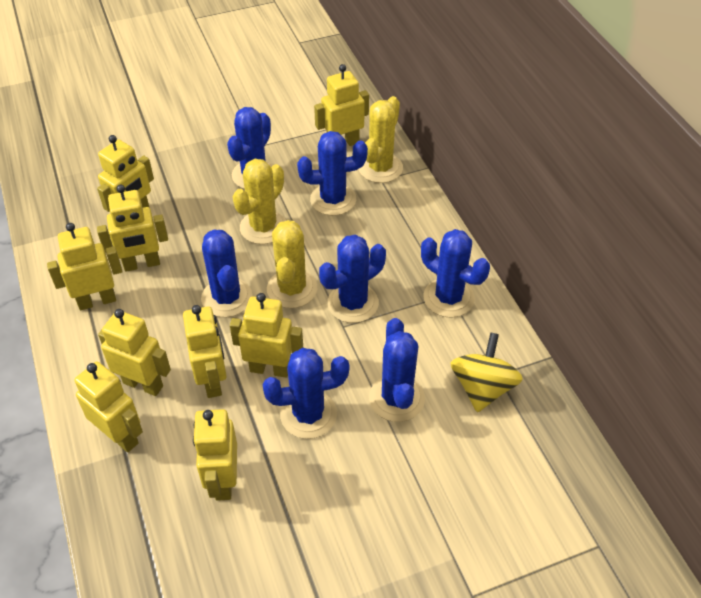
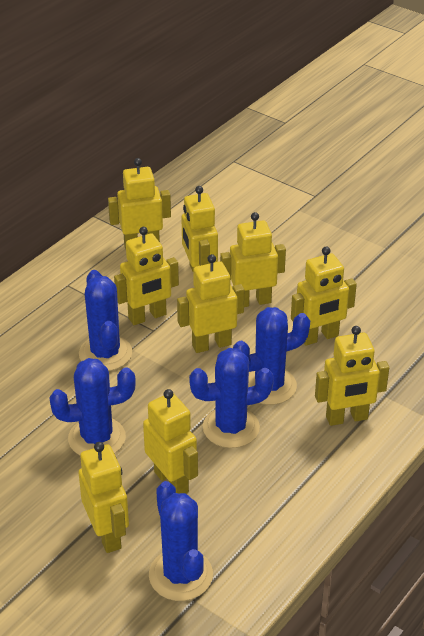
blue cactus: 7 -> 5
yellow cactus: 3 -> 0
yellow spinning top: 1 -> 0

